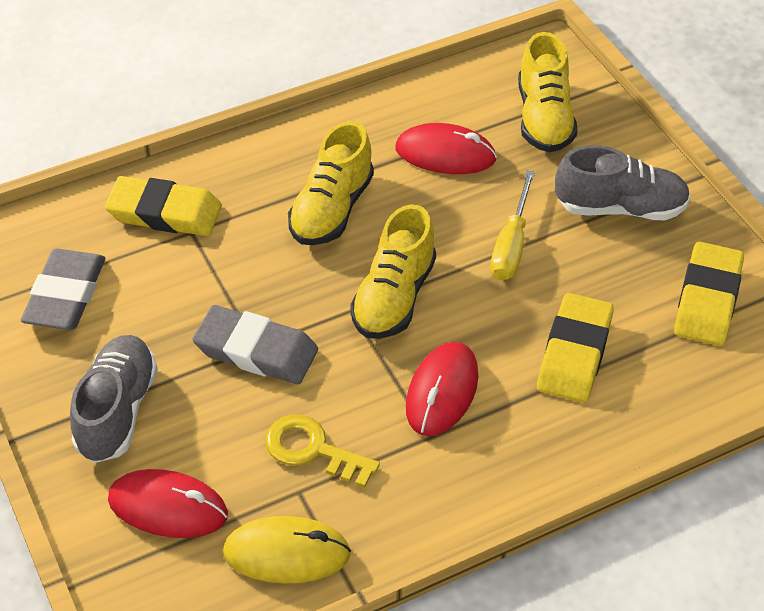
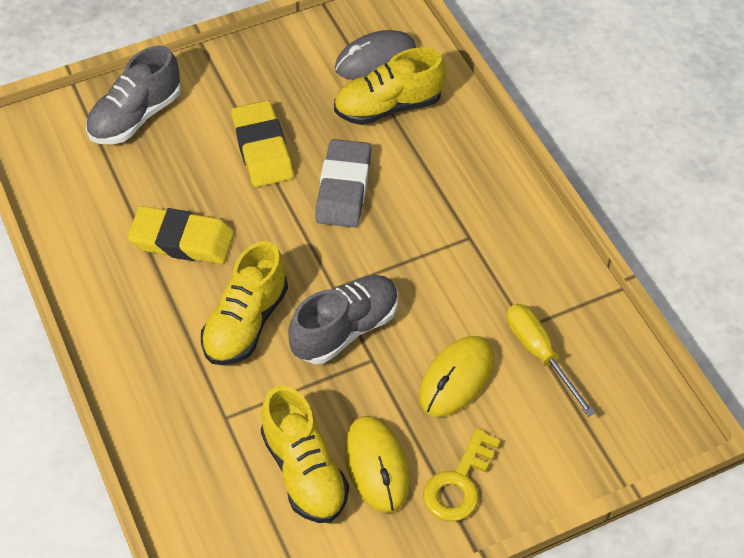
grey eraser: 2 -> 1
grey mouse: 0 -> 1
red mouse: 3 -> 0
yellow eraser: 3 -> 2
yellow mouse: 1 -> 2

